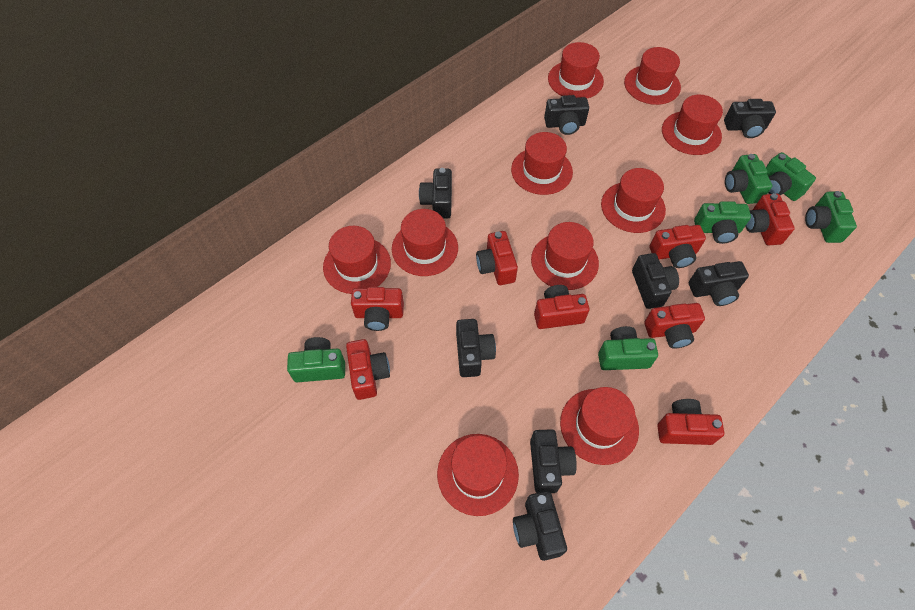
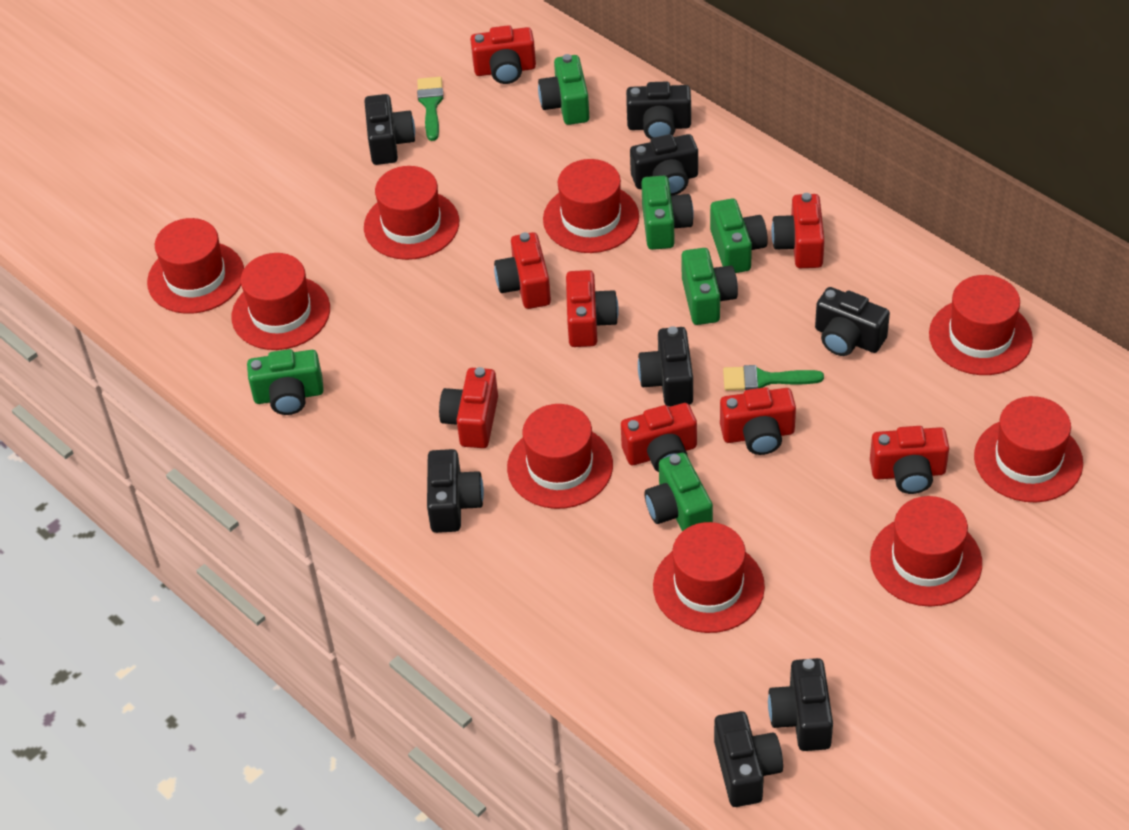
green brush: 0 -> 2
red hat: 10 -> 9

